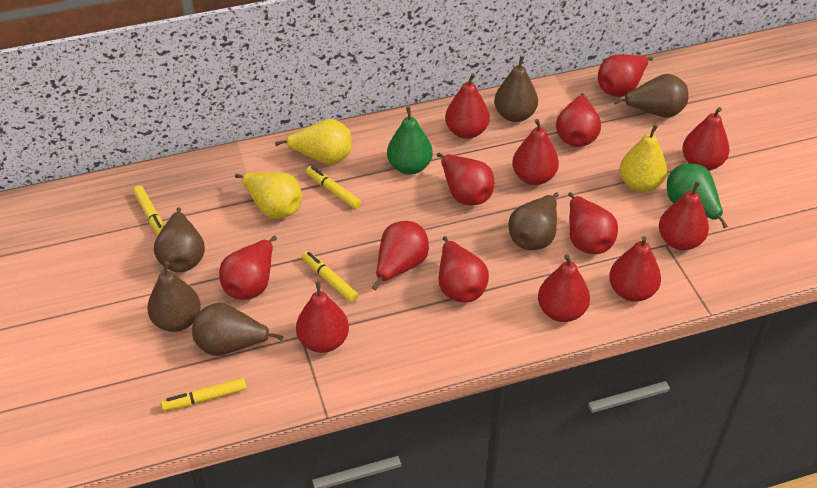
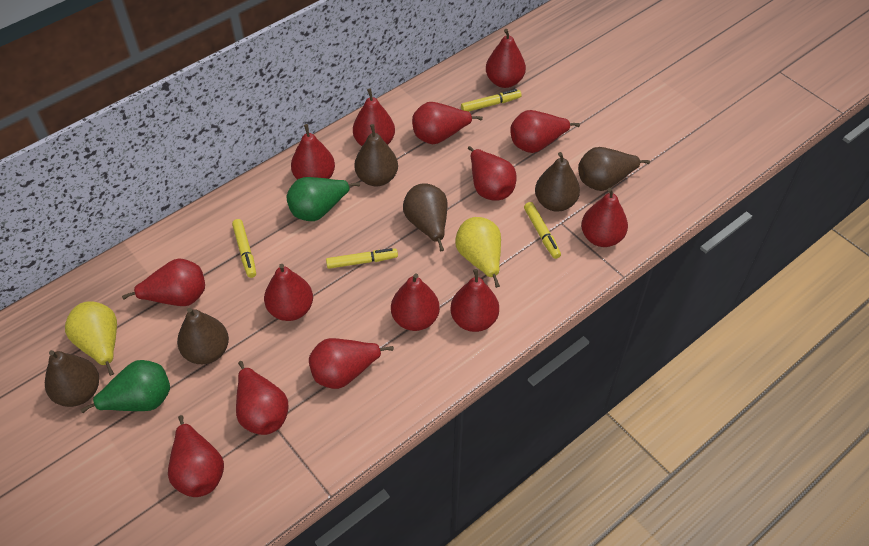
yellow pear: 3 -> 2

